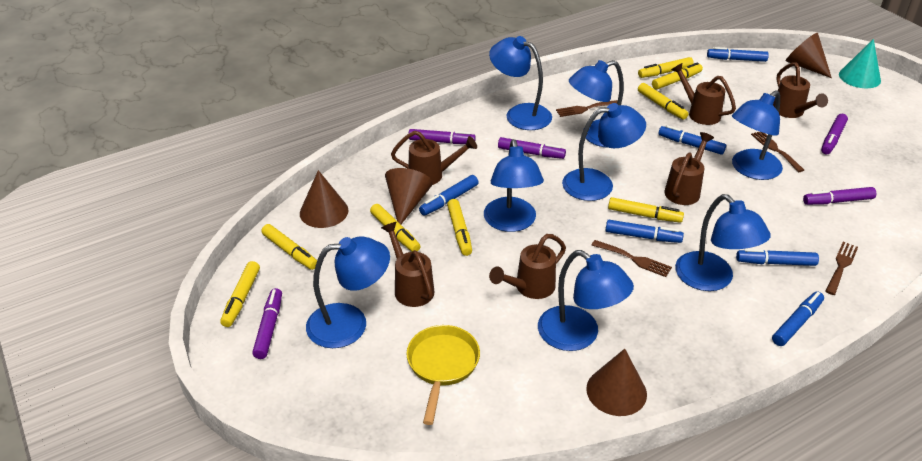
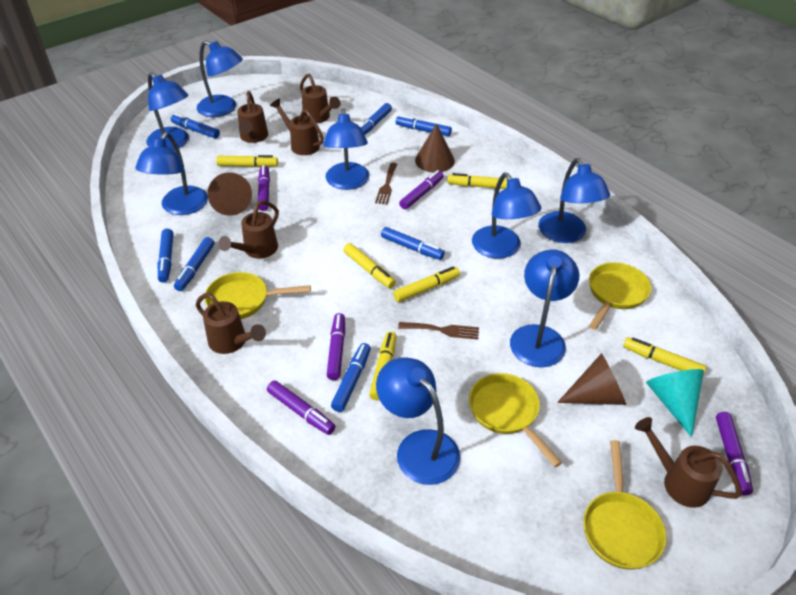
blue marker: 6 -> 7
brown cone: 4 -> 3
brown fork: 4 -> 2
yellow marker: 8 -> 6
yellow pan: 1 -> 4

